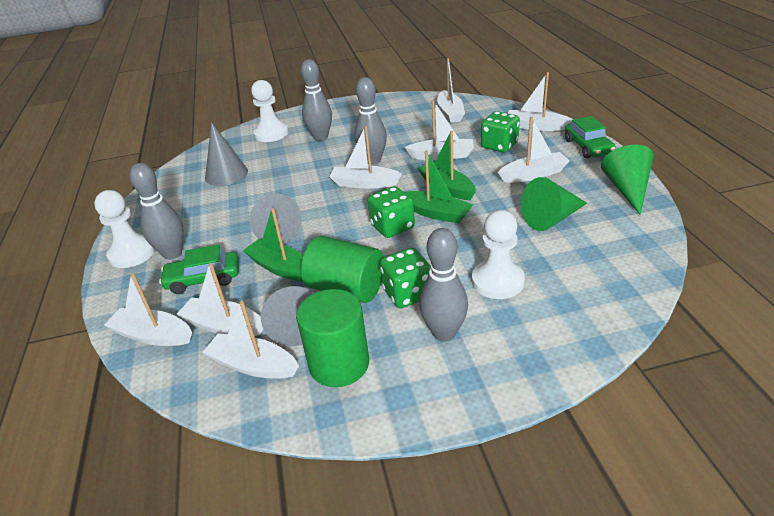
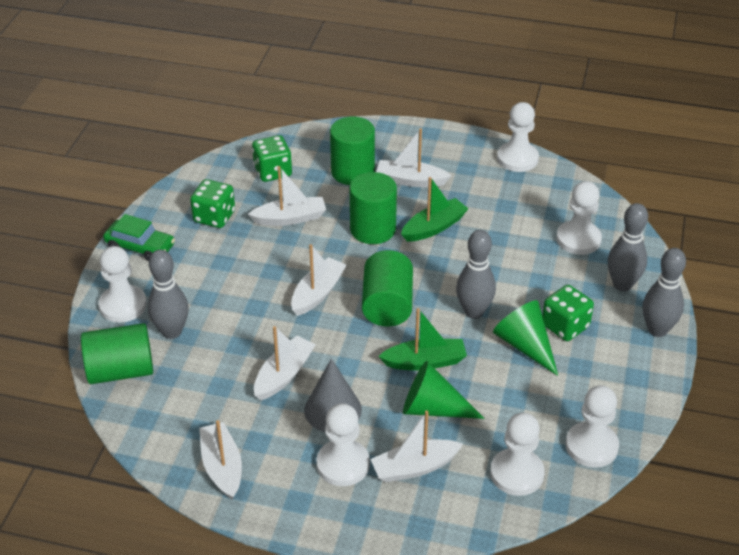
green boat: 3 -> 2
green car: 2 -> 1
green cylinder: 2 -> 4
grey cone: 3 -> 1
white boat: 8 -> 6
white pawn: 3 -> 6

